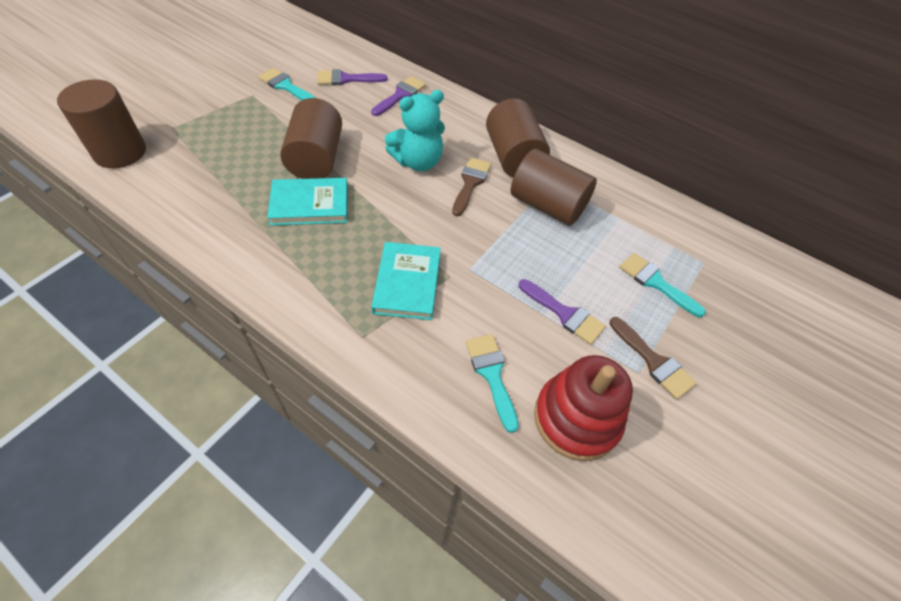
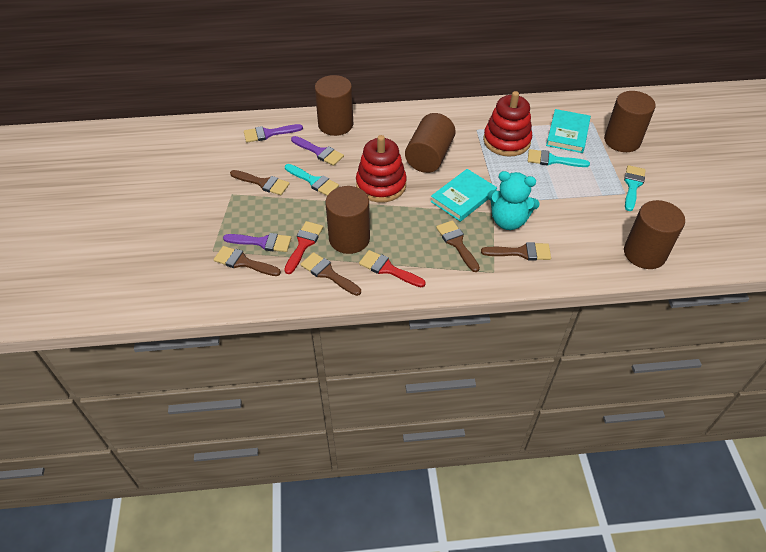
brown brush: 2 -> 5
brown cylinder: 4 -> 5
red brush: 0 -> 2
red stacking toy: 1 -> 2

